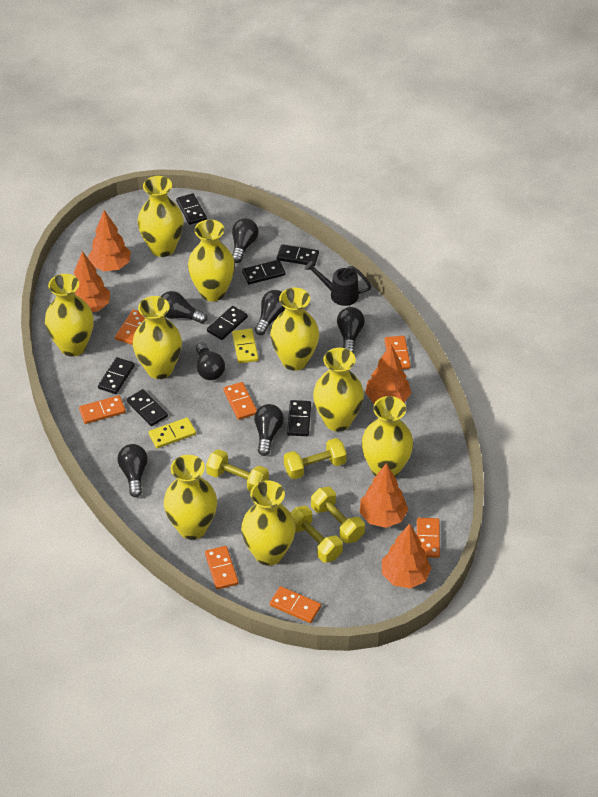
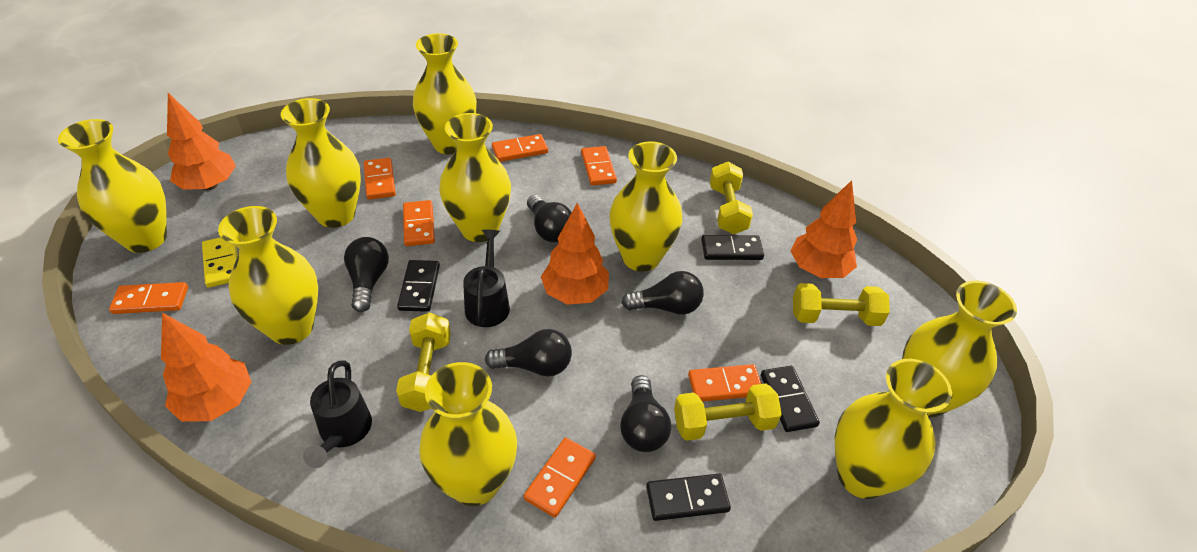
black domino: 7 -> 4
black light bulb: 7 -> 5
black watering can: 1 -> 2
orange tree: 5 -> 4
yellow domino: 2 -> 1

